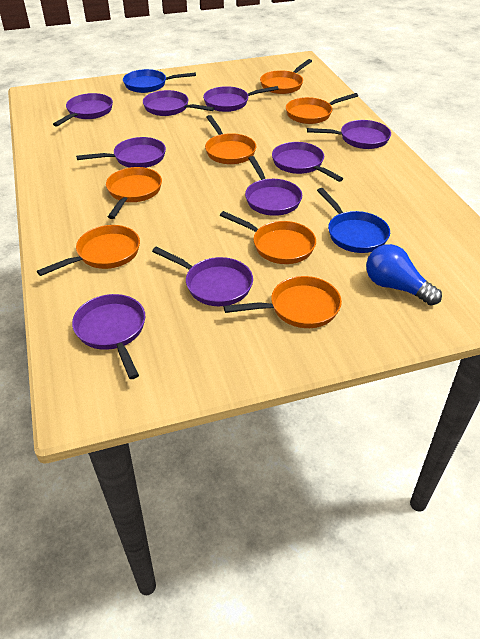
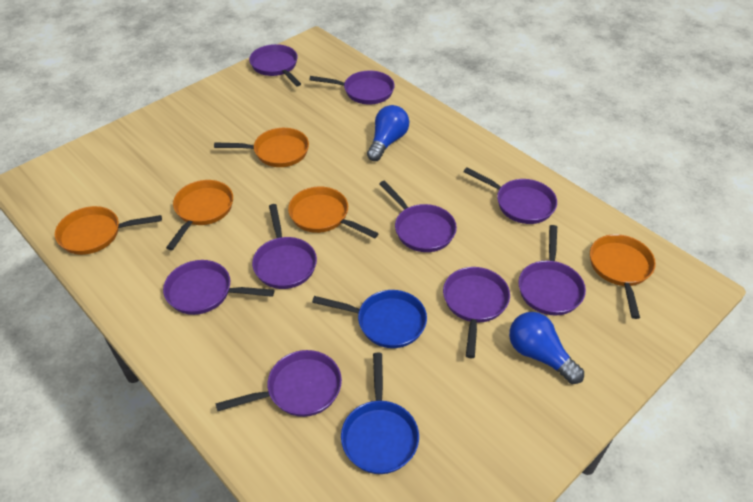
blue light bulb: 1 -> 2
orange pan: 7 -> 5

